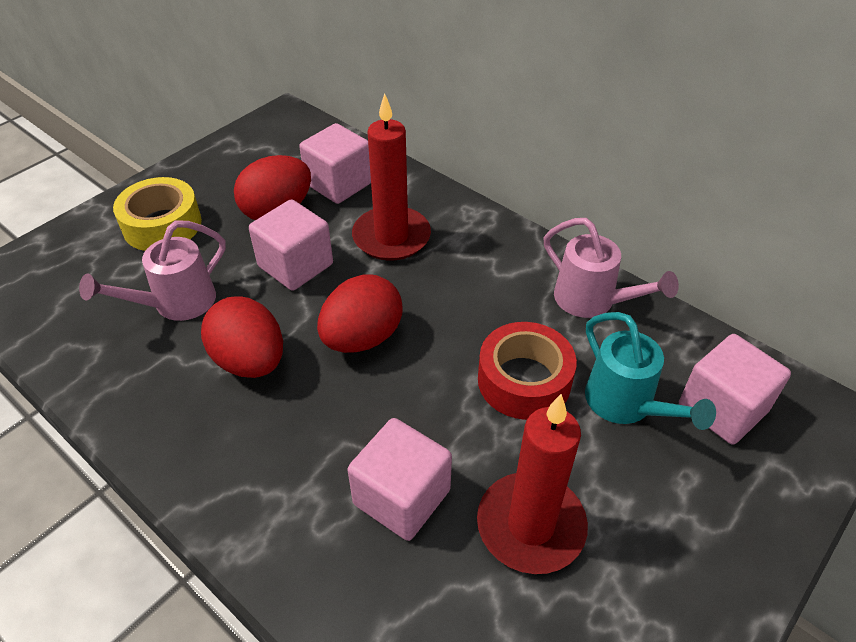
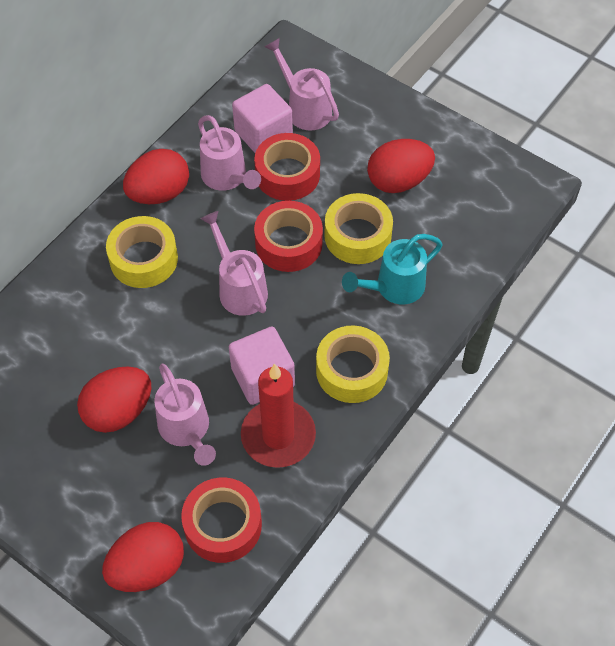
pink cube: 4 -> 2
pink watering can: 2 -> 4
red candle: 2 -> 1
red egg: 3 -> 4
red tape: 1 -> 3
yellow tape: 1 -> 3

